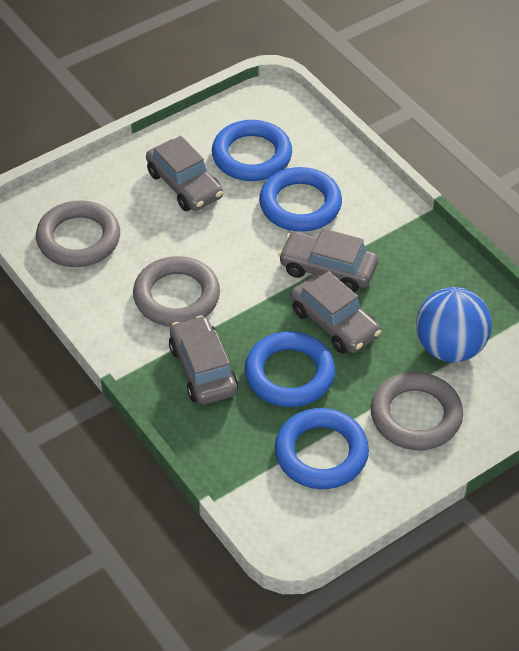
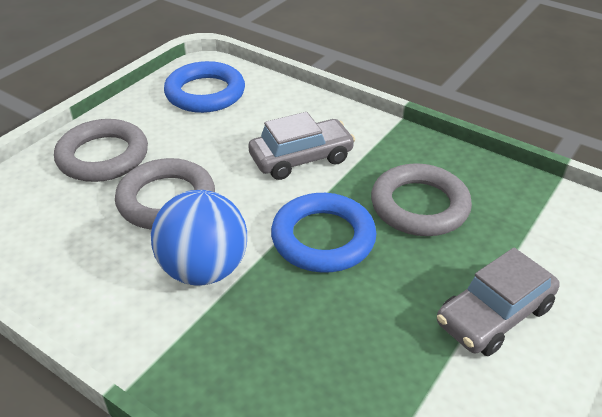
blue ring: 4 -> 2
grey car: 4 -> 2

